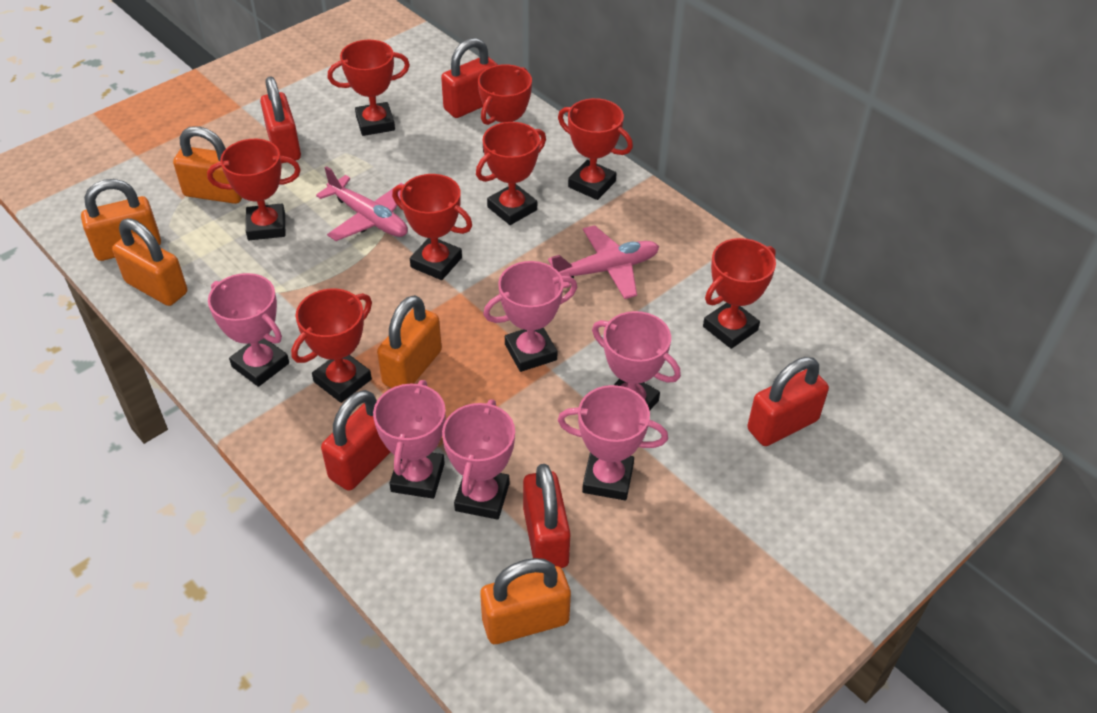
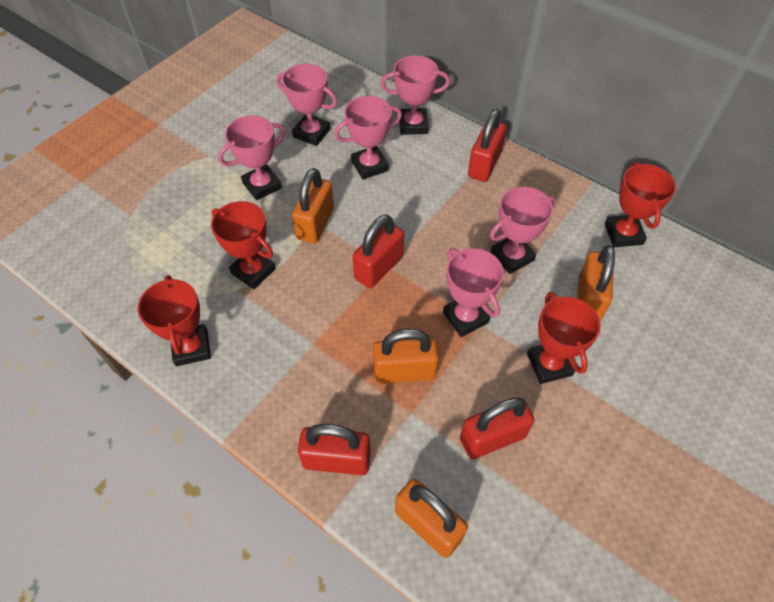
orange padlock: 5 -> 4
pink plane: 2 -> 0
red padlock: 5 -> 4
red trophy: 8 -> 4

